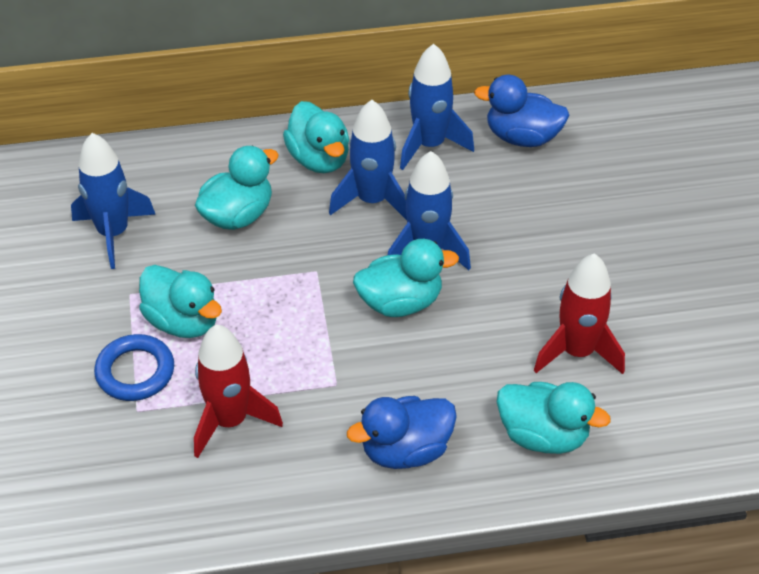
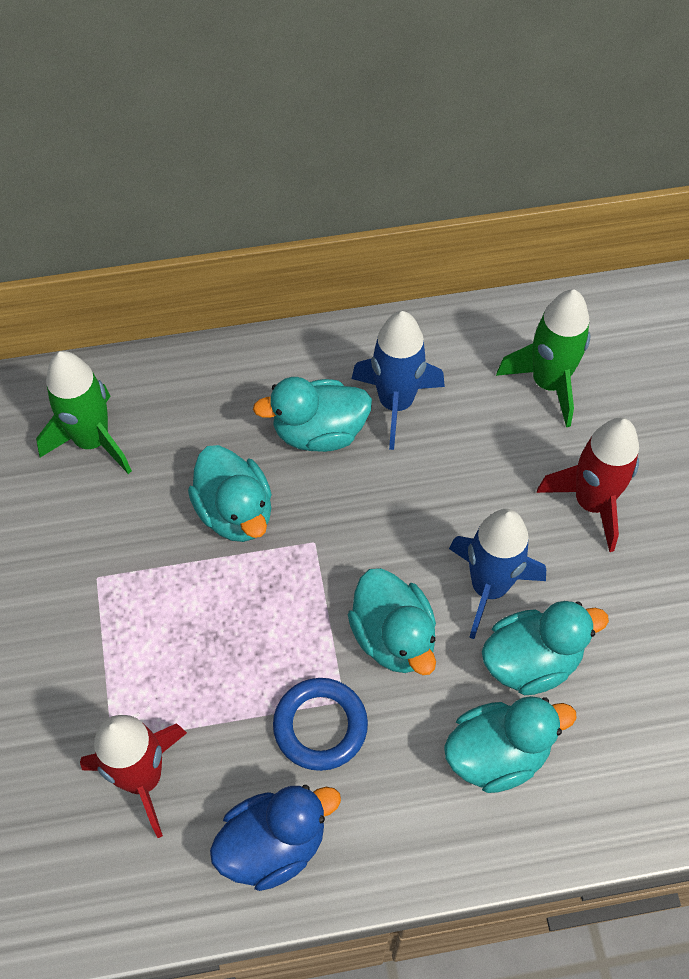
blue duck: 2 -> 1
blue rocket: 4 -> 2
green rocket: 0 -> 2

